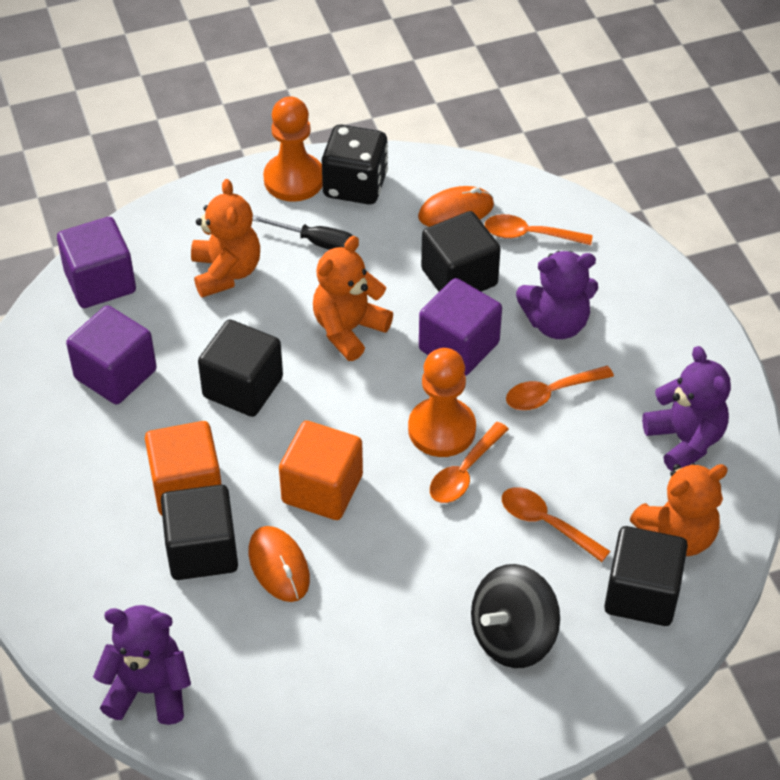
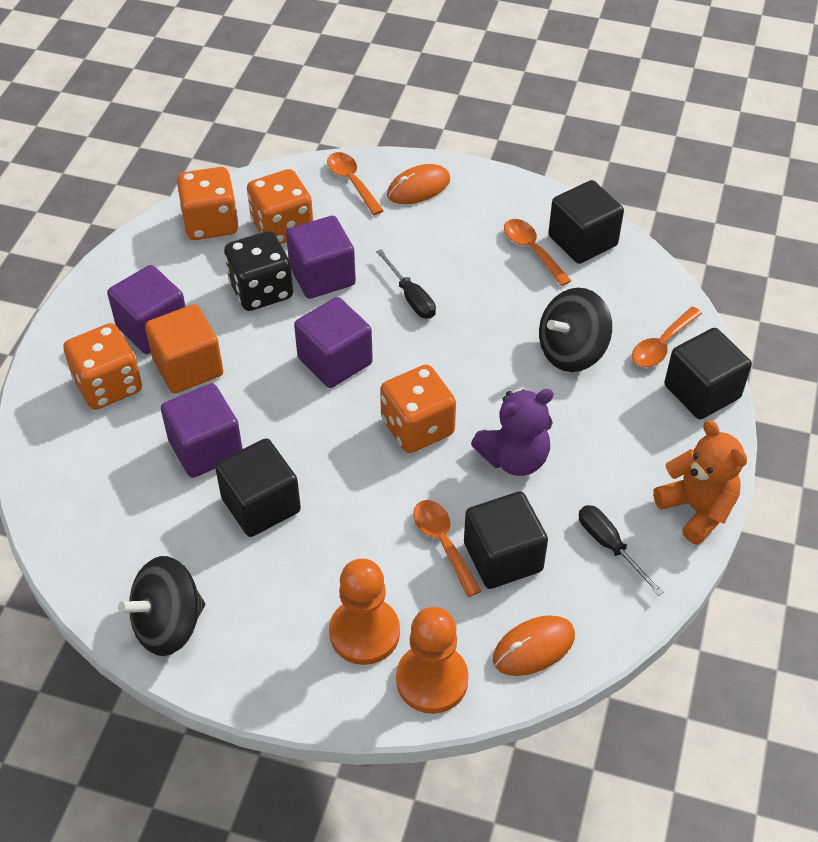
black screwdriver: 1 -> 2
black spinning top: 1 -> 2
orange cube: 2 -> 1
orange dice: 0 -> 4
orange teddy bear: 3 -> 1
purple cube: 3 -> 4
purple teddy bear: 3 -> 1

